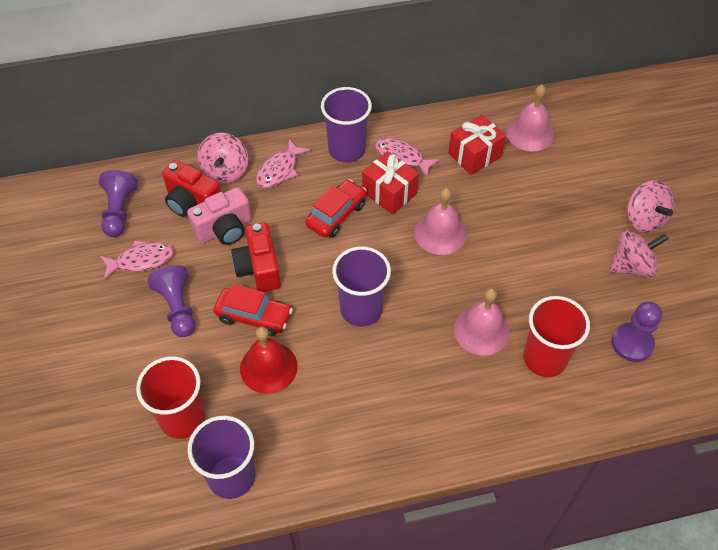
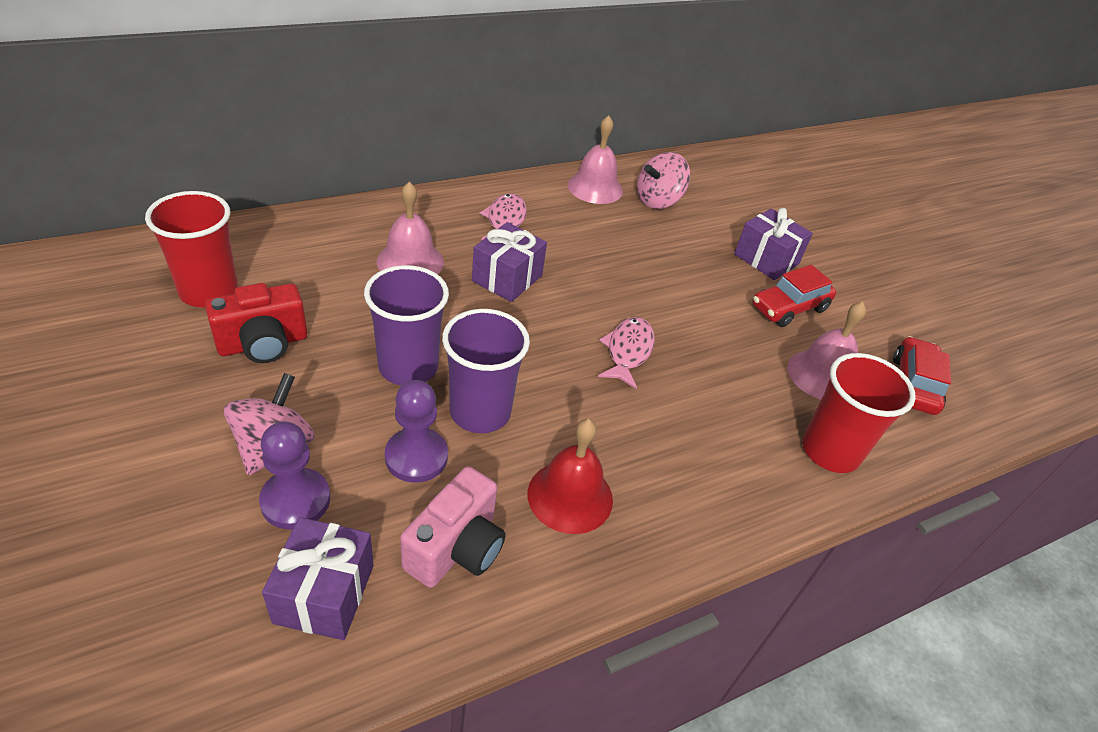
pink fish: 3 -> 2
pink spinning top: 3 -> 2
purple cup: 3 -> 2
purple gift: 0 -> 3
purple pawn: 3 -> 2
red camera: 2 -> 1
red gift: 2 -> 0

